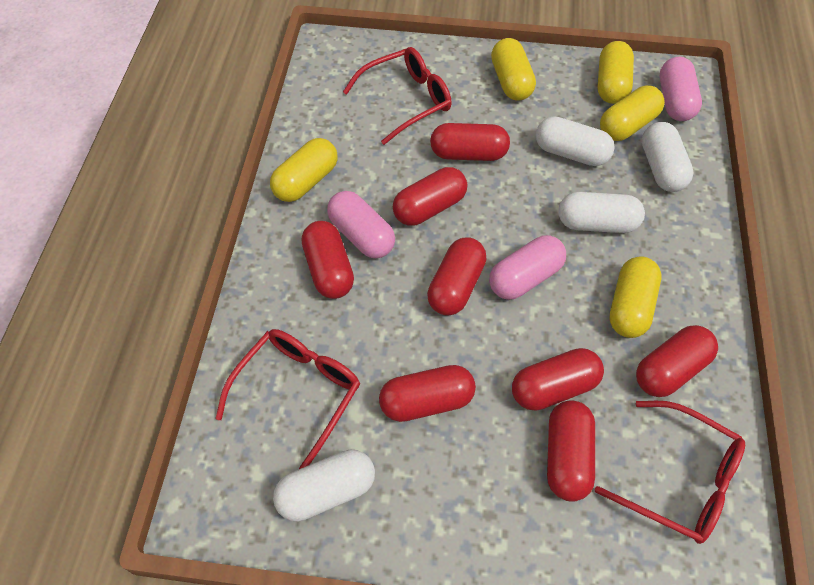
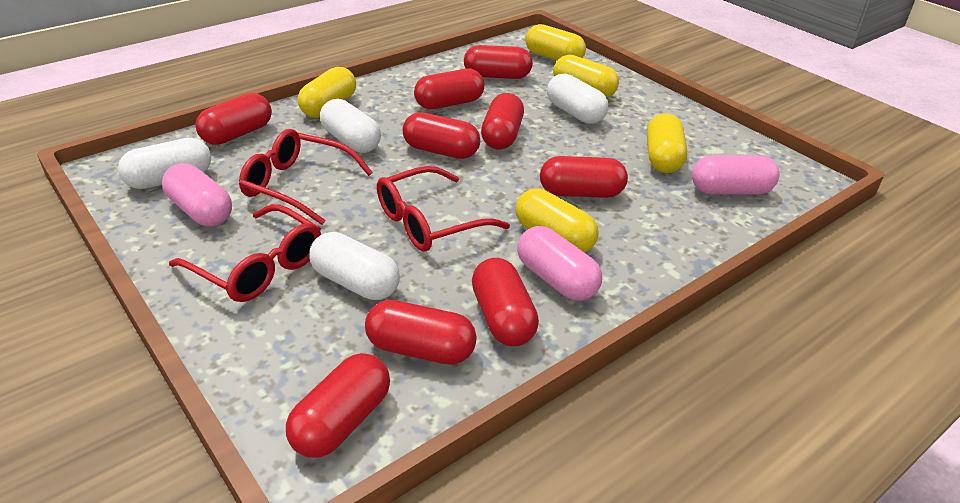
red capsule: 8 -> 9

